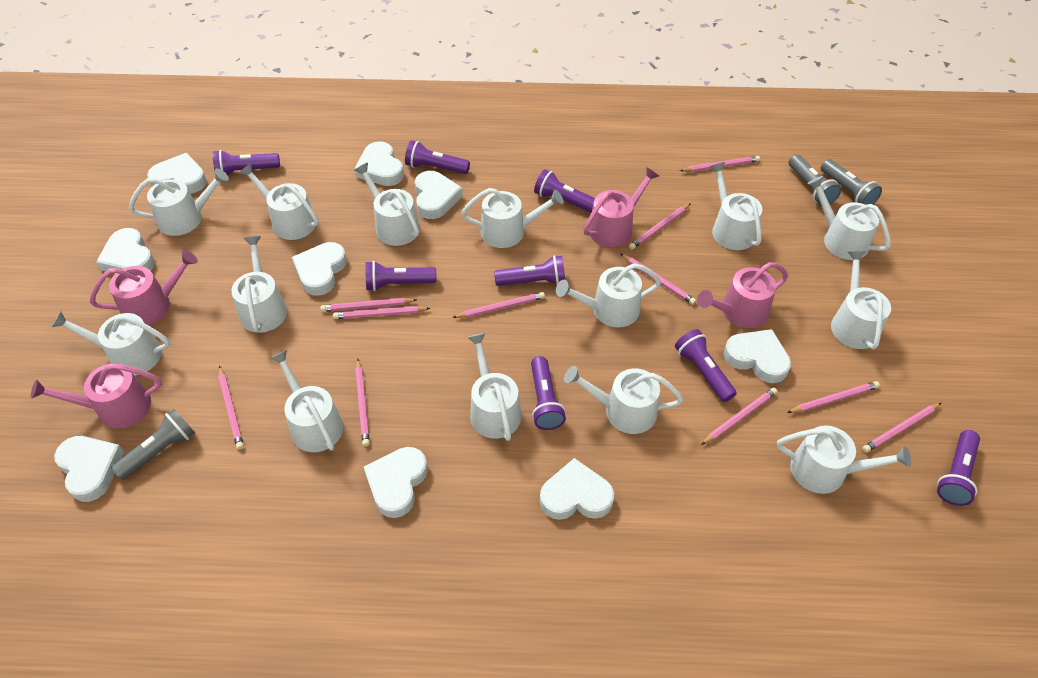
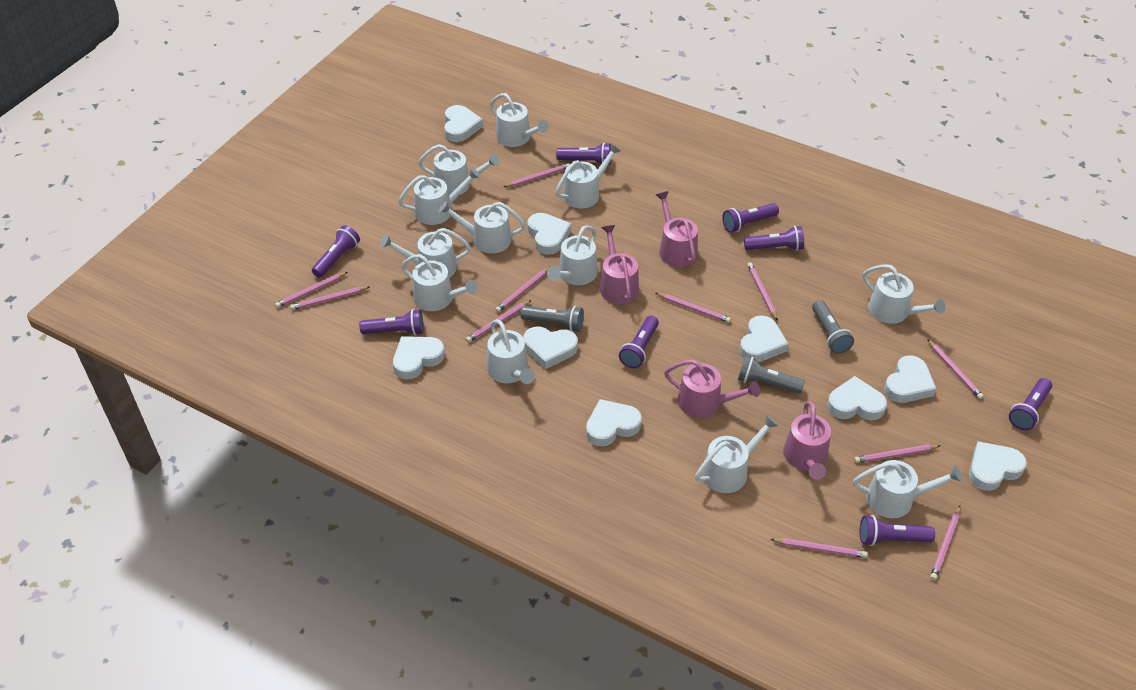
white watering can: 14 -> 12

